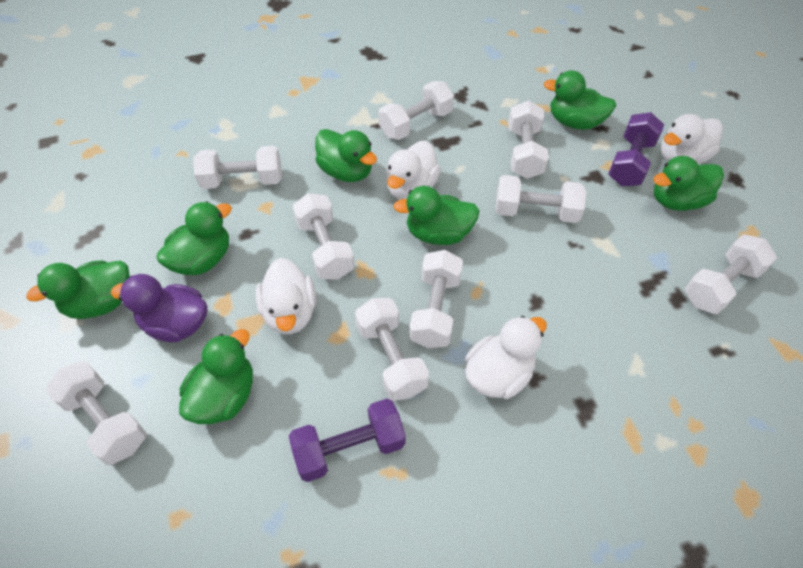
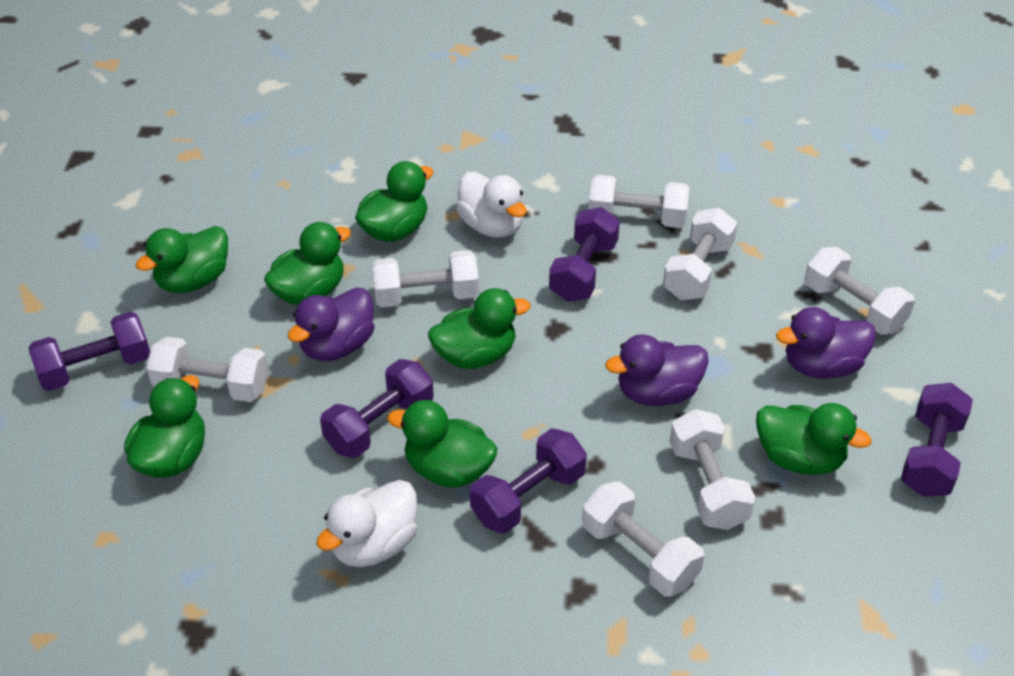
purple duck: 1 -> 3
purple dumbbell: 2 -> 5
white duck: 4 -> 2
white dumbbell: 9 -> 7

